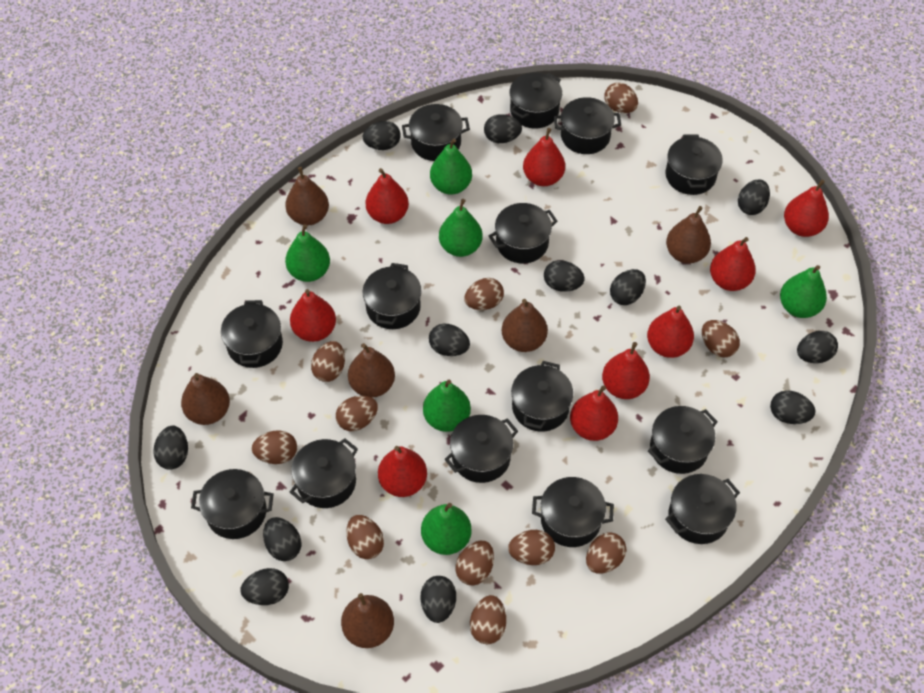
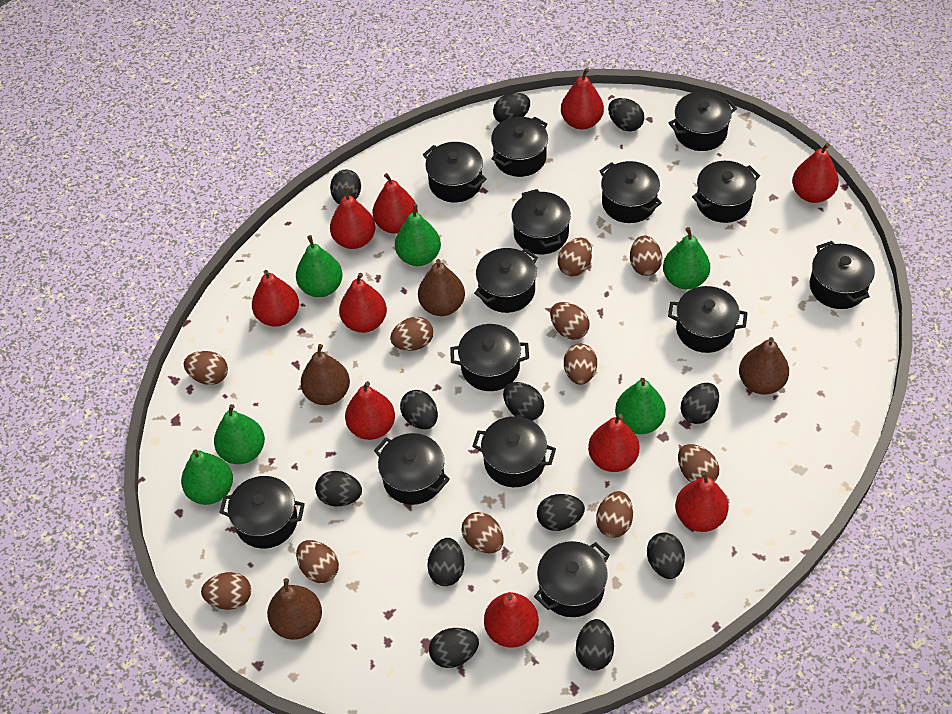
brown pear: 6 -> 4
red pear: 9 -> 10

